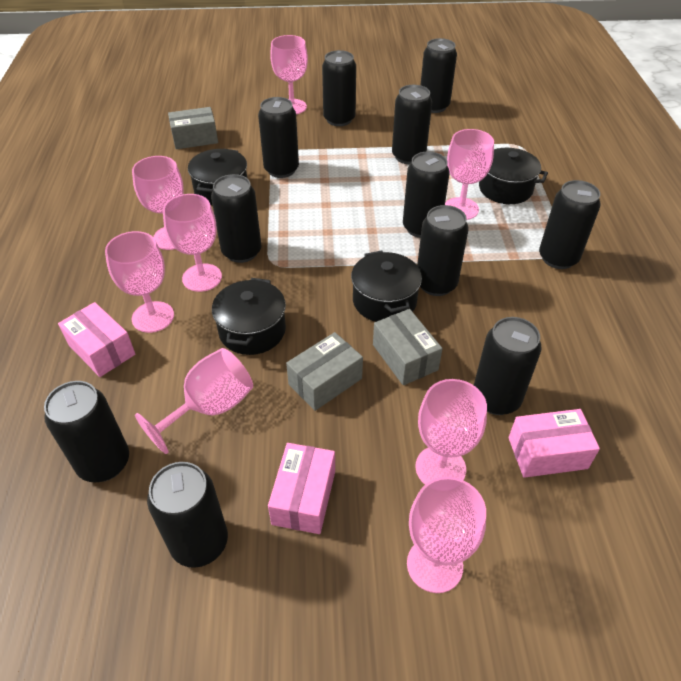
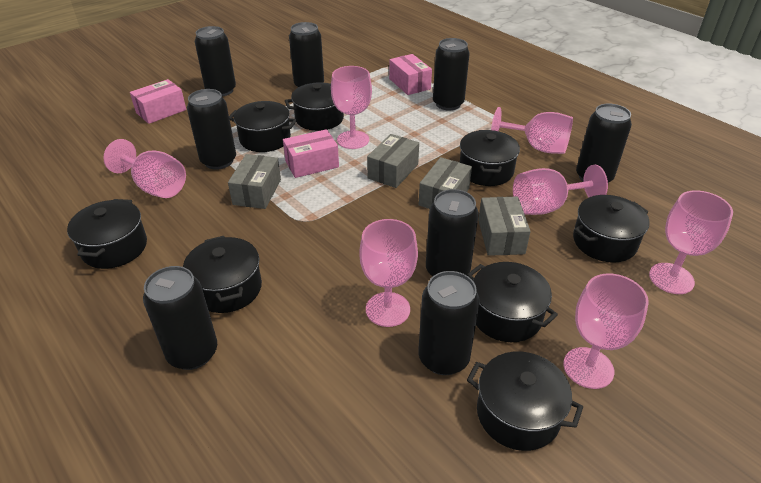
black can: 11 -> 8
black pot: 4 -> 8
grey box: 3 -> 4
pink goblet: 8 -> 7

